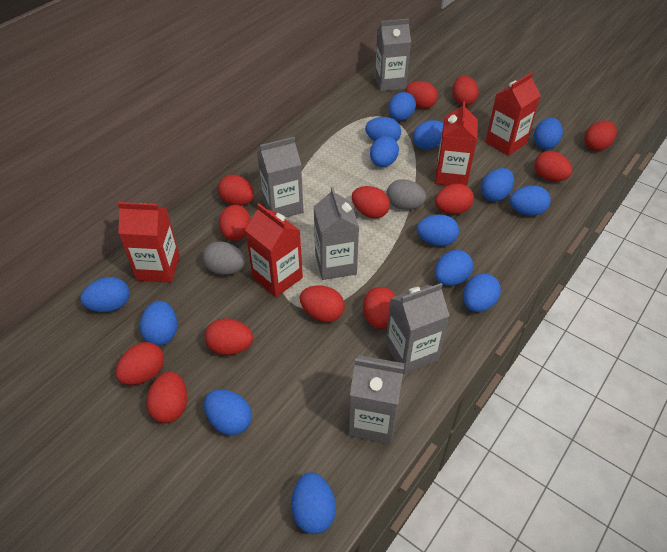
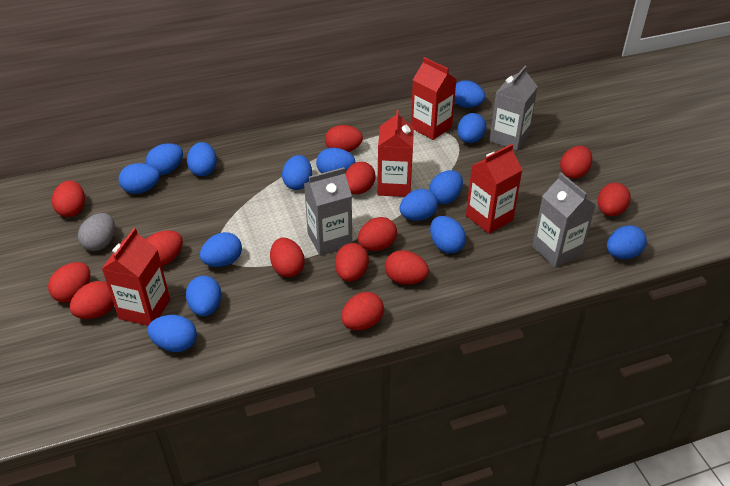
grey carton: 5 -> 3
grey egg: 2 -> 1

